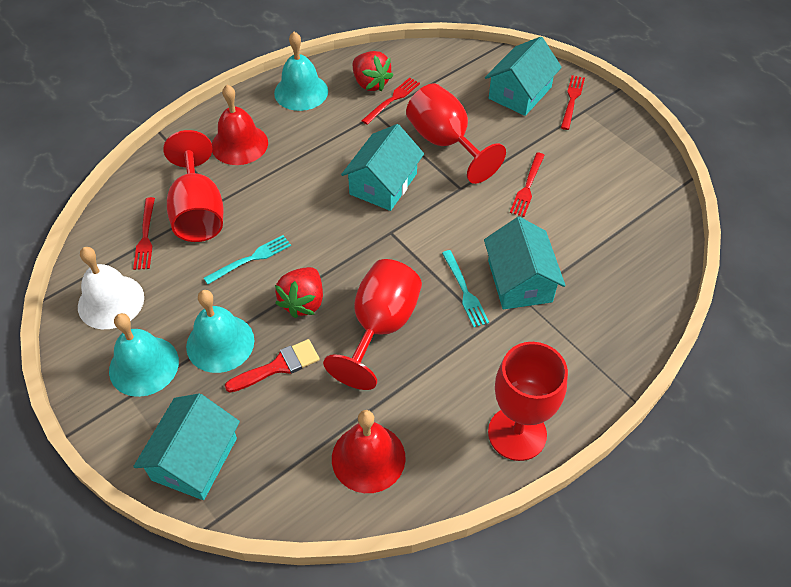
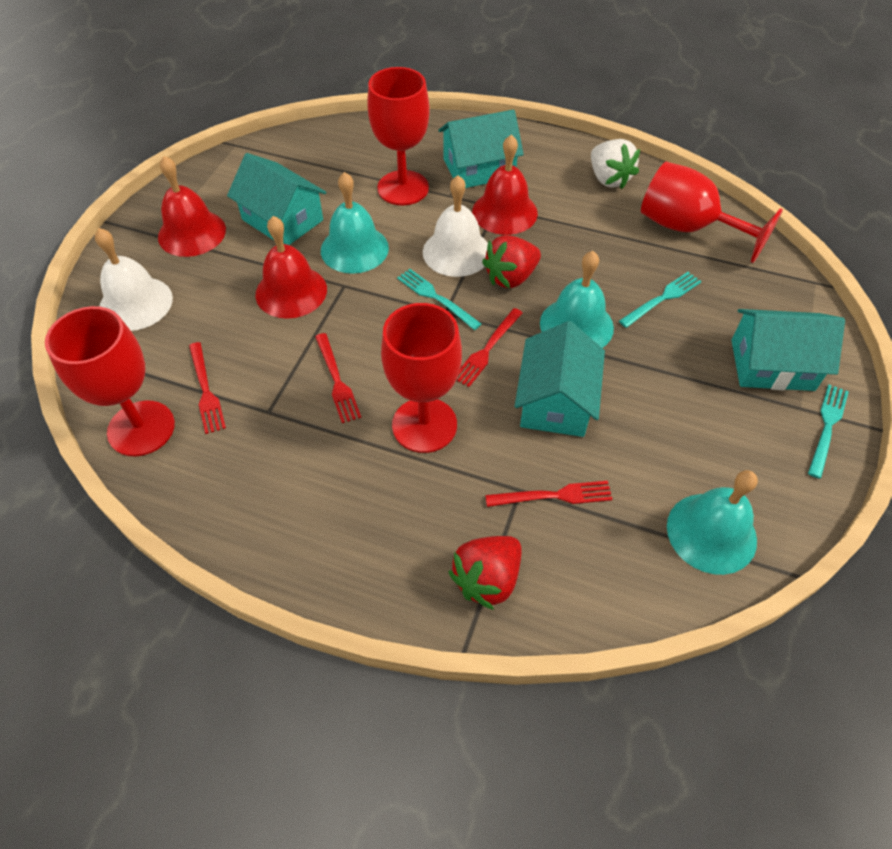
red bell: 2 -> 3
red brush: 1 -> 0
turquoise fork: 2 -> 3
white bell: 1 -> 2
white strawberry: 0 -> 1

